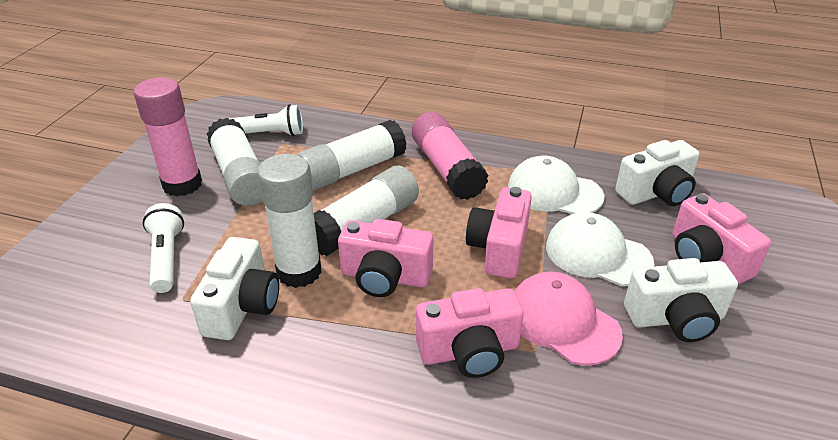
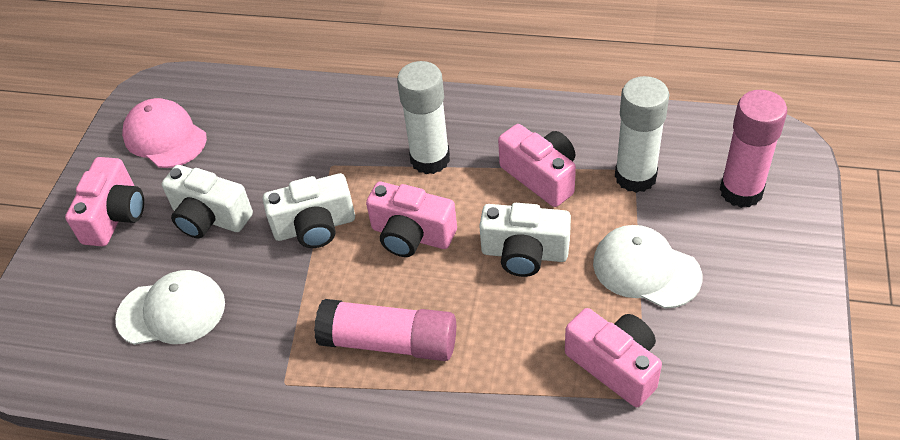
white flashlight: 2 -> 0
white glue stick: 4 -> 2

